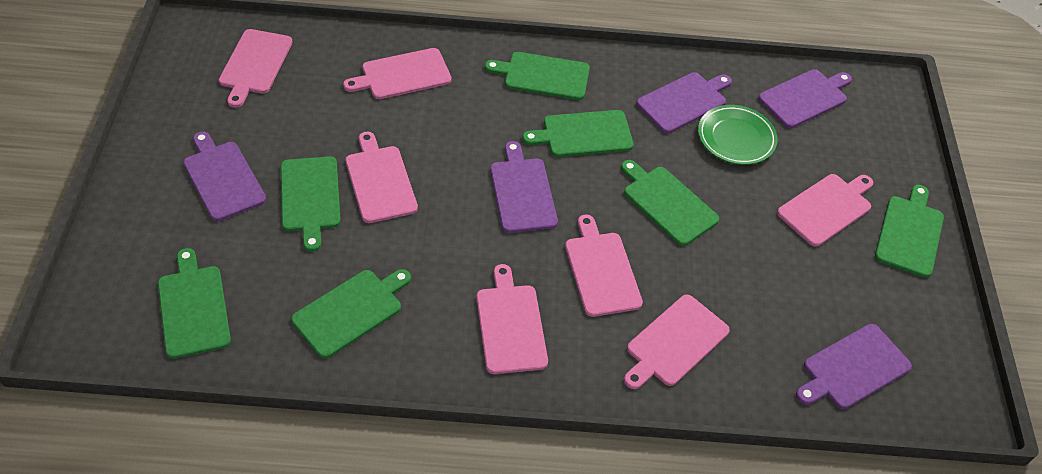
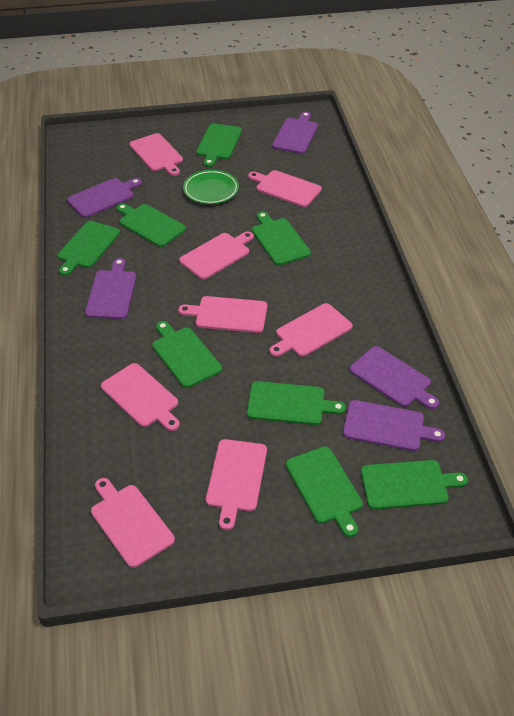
green cutting board: 7 -> 8
pink cutting board: 7 -> 8

